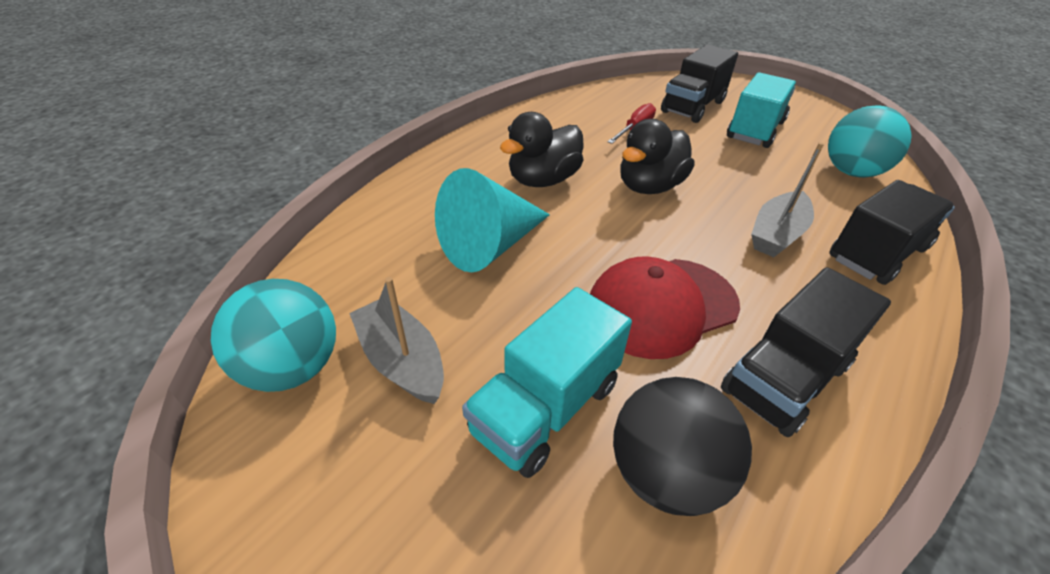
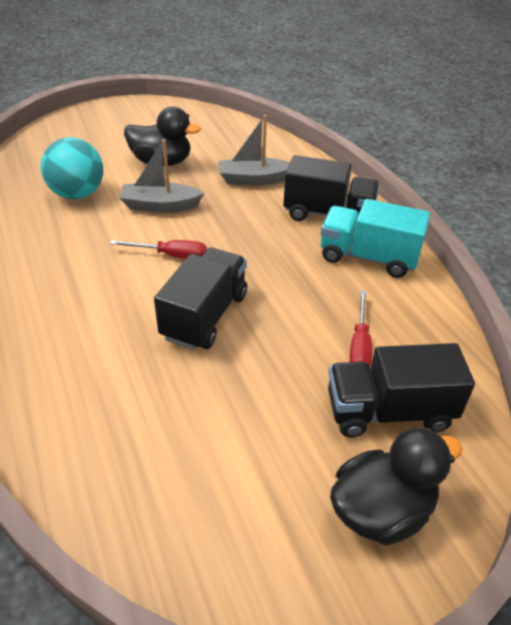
black ball: 1 -> 0
red cap: 1 -> 0
red screwdriver: 1 -> 2
turquoise ball: 2 -> 1
turquoise cone: 1 -> 0
turquoise truck: 2 -> 1

